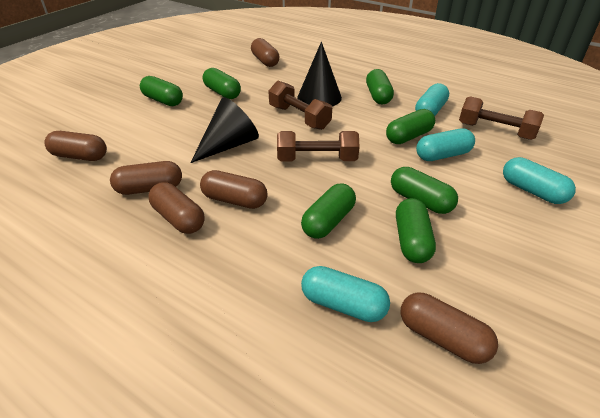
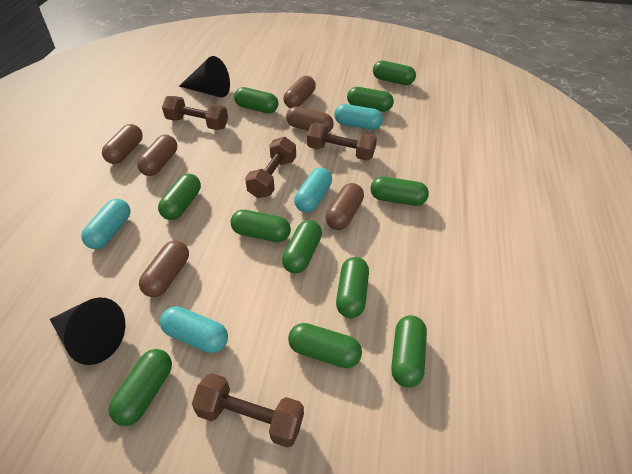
brown dumbbell: 3 -> 4
green capsule: 7 -> 11

